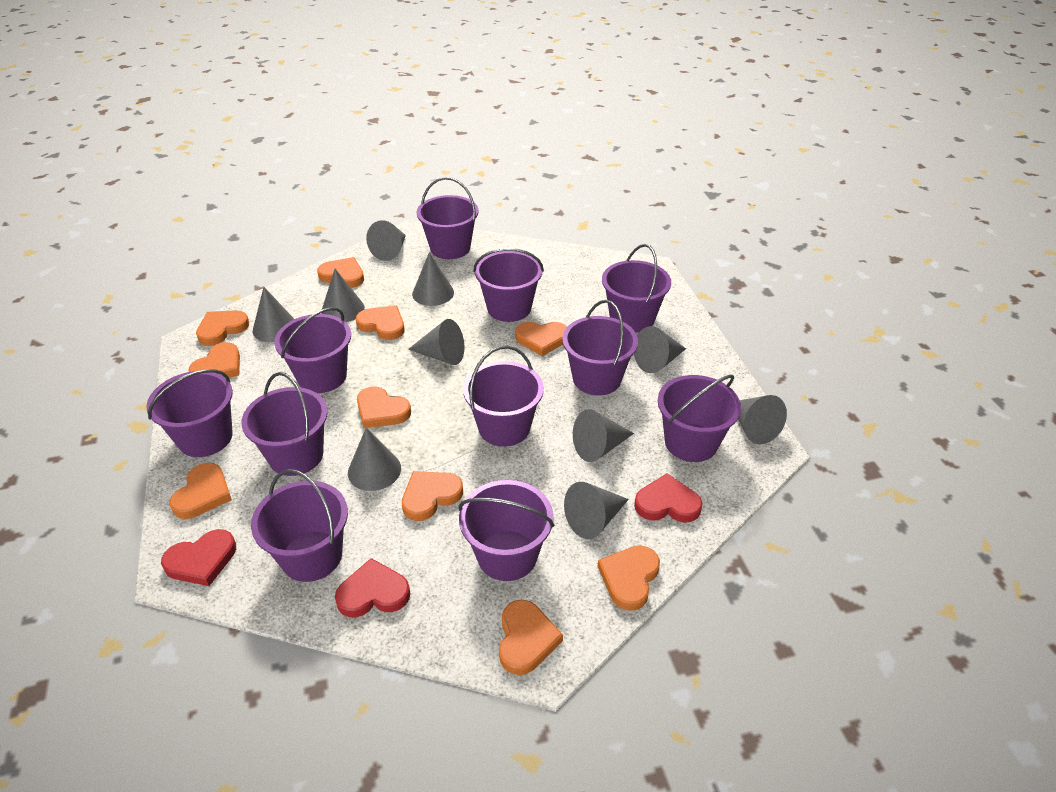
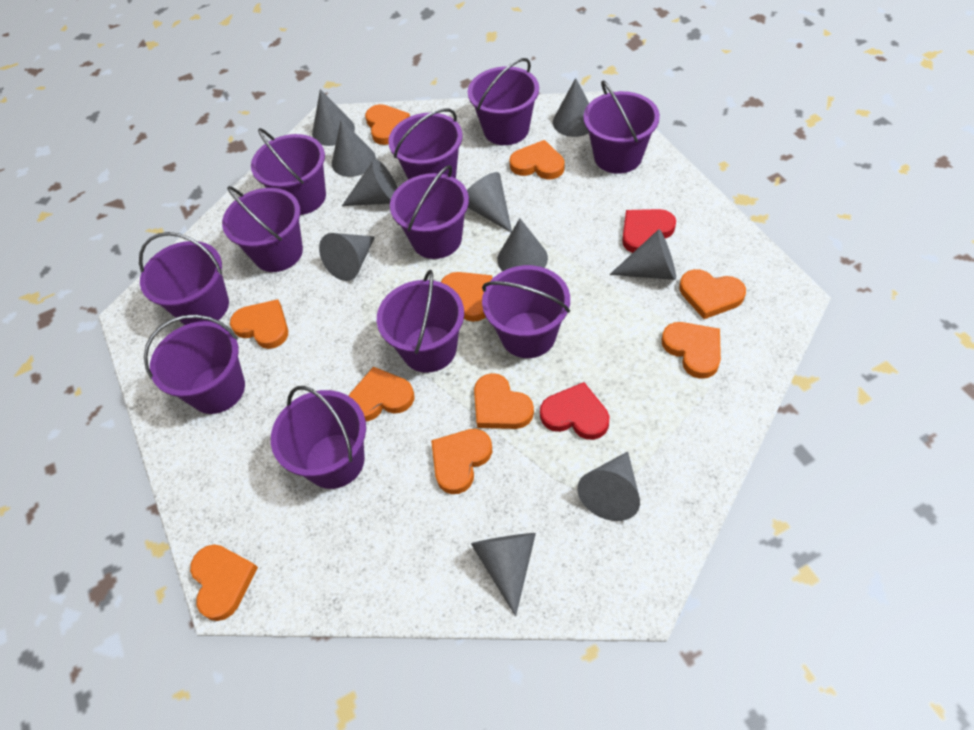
red heart: 3 -> 2

